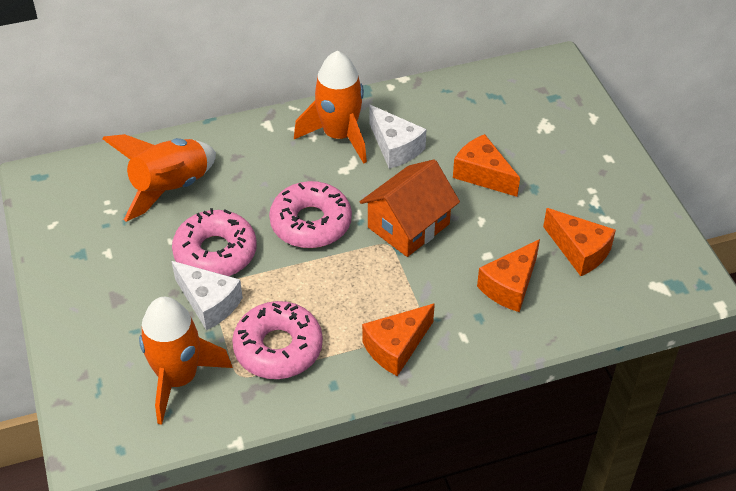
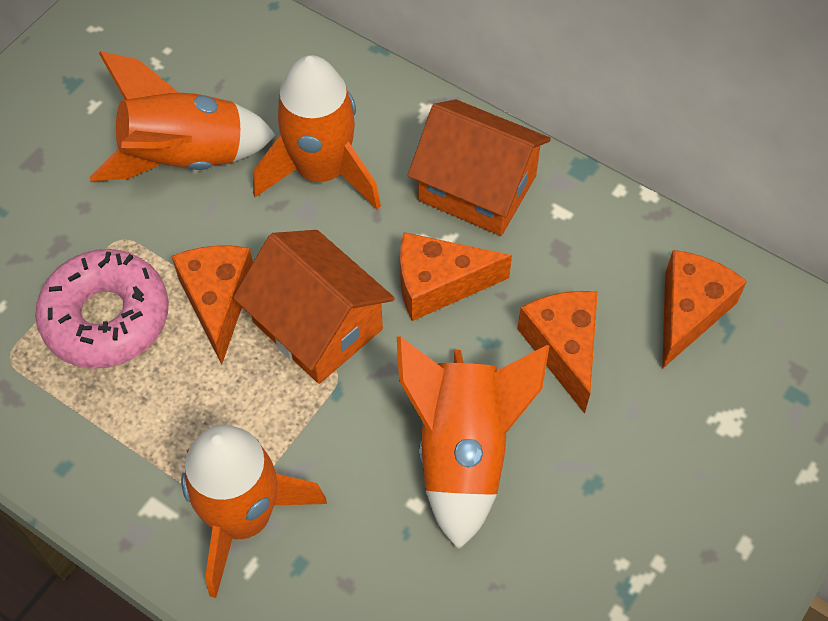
orange house: 1 -> 2
orange rocket: 3 -> 4
pink donut: 3 -> 1
white cheese: 2 -> 0

